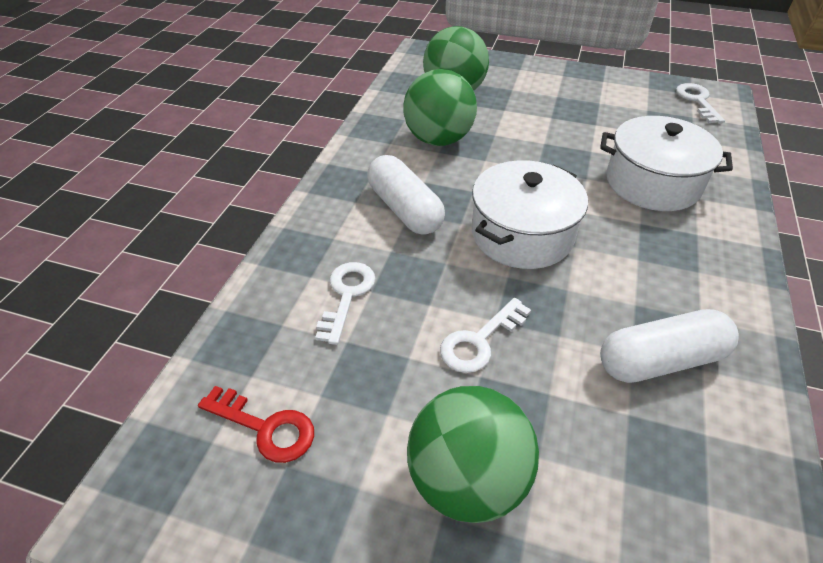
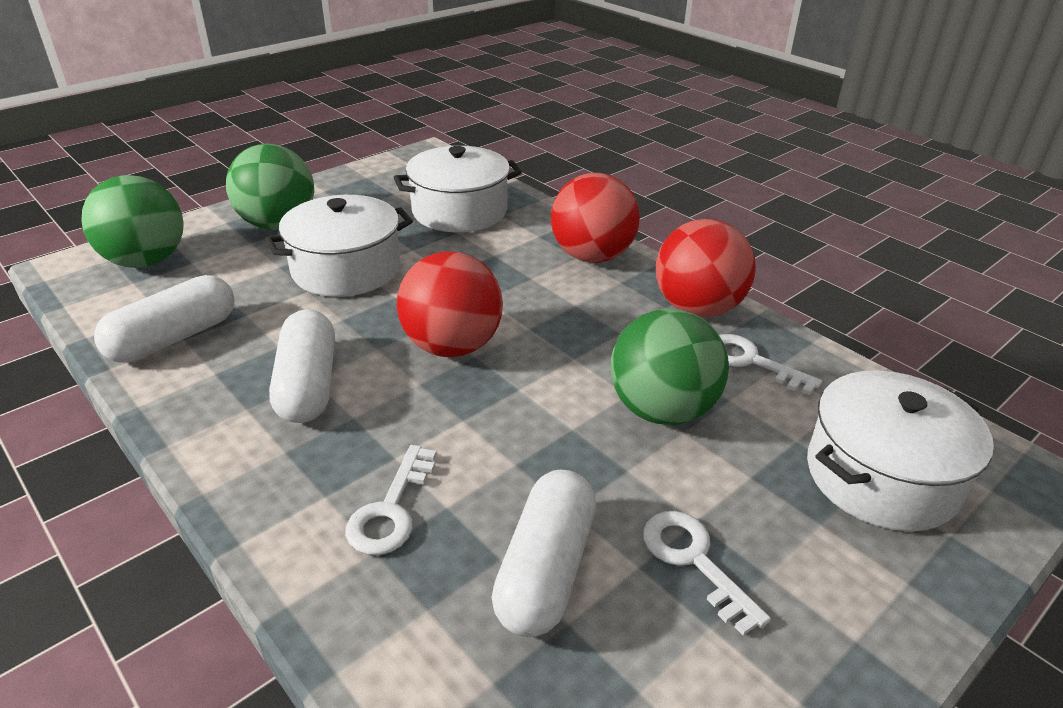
red ball: 0 -> 3
red key: 1 -> 0
white capsule: 2 -> 3
white pot: 2 -> 3

